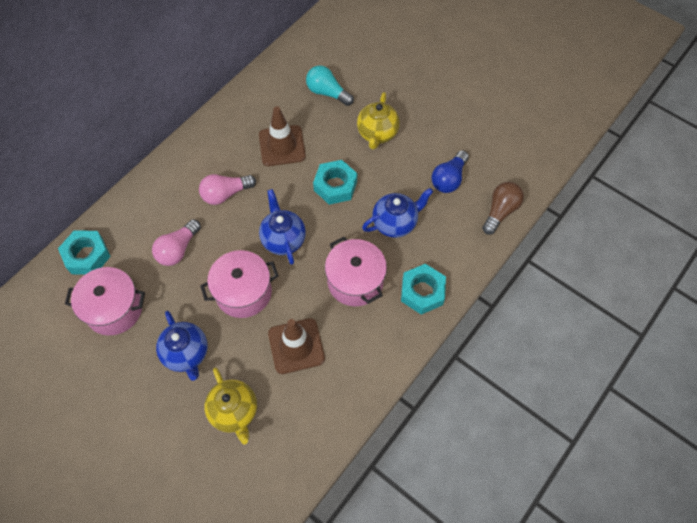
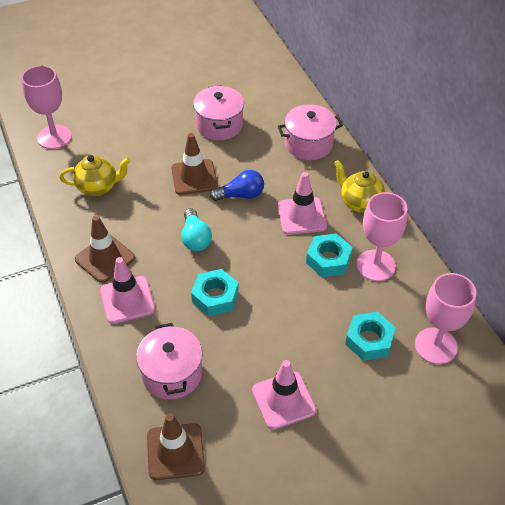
blue teapot: 3 -> 0
brown light bulb: 1 -> 0
brown traffic cone: 2 -> 3
pink goblet: 0 -> 3
pink light bulb: 2 -> 0
pink traffic cone: 0 -> 3

